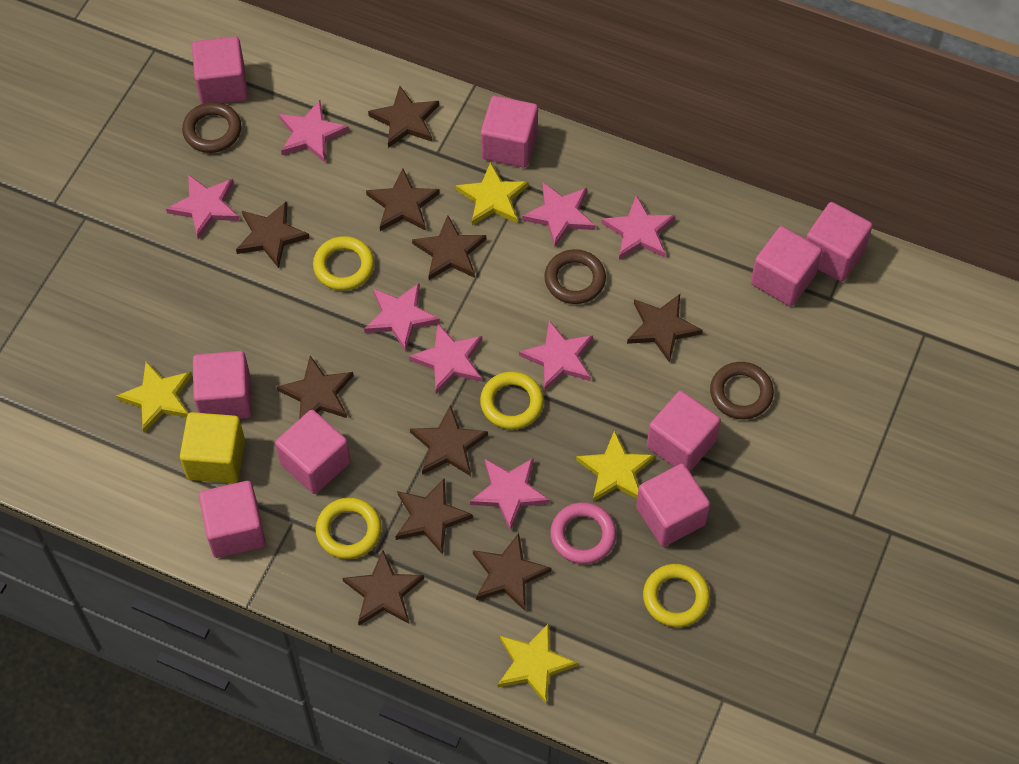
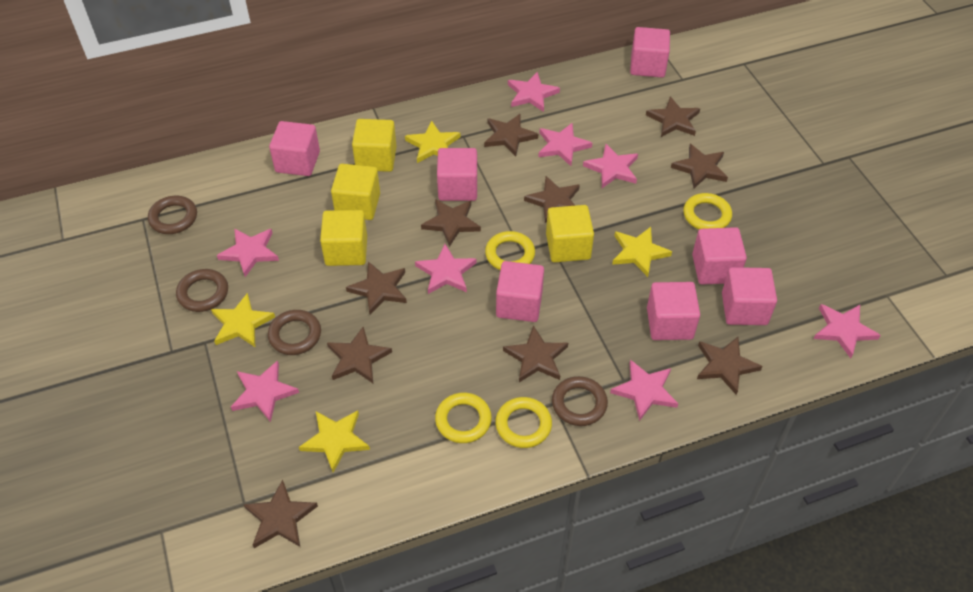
brown ring: 3 -> 4
pink cube: 9 -> 7
pink ring: 1 -> 0
yellow cube: 1 -> 4

